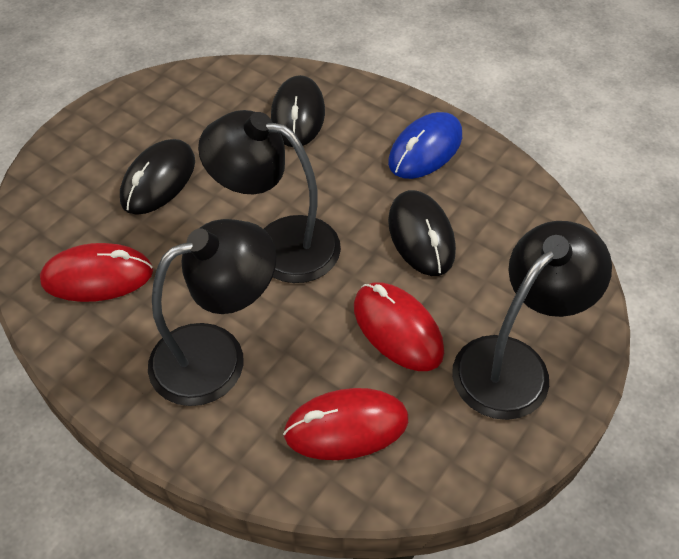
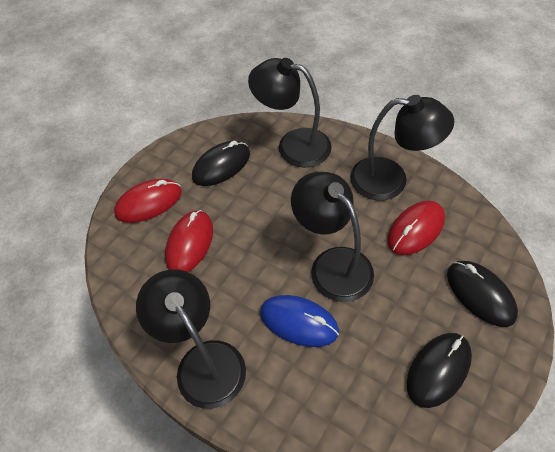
black lamp: 3 -> 4

